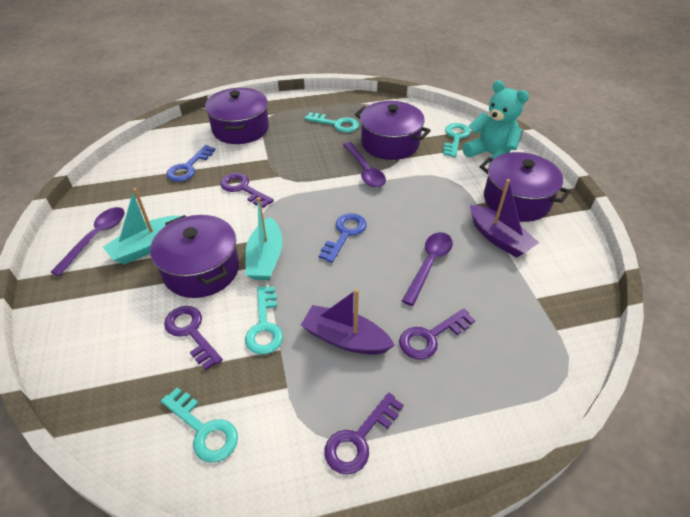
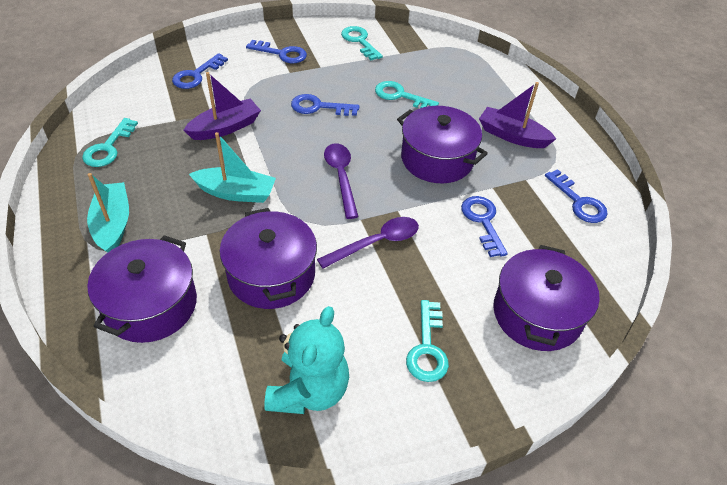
blue key: 2 -> 5
purple key: 4 -> 0
purple spoon: 3 -> 2

